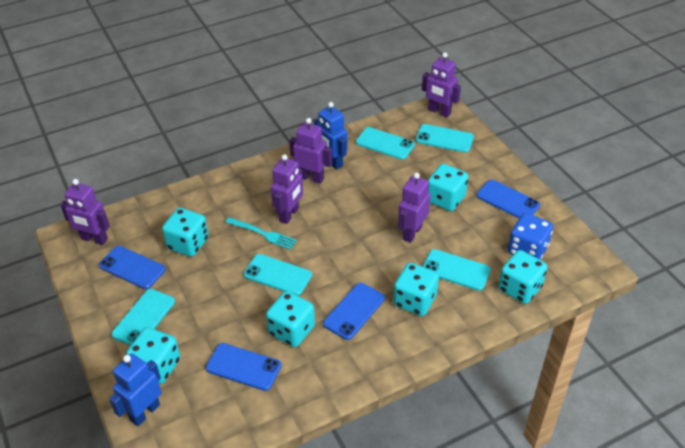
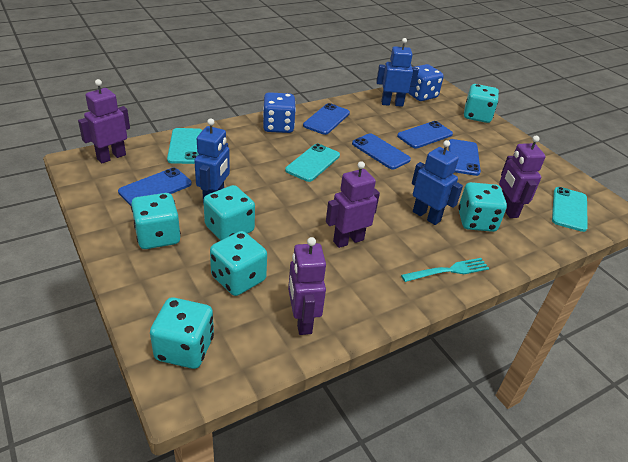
blue dice: 1 -> 2
blue phone: 4 -> 5
blue robot: 2 -> 3
purple robot: 5 -> 4
turquoise phone: 5 -> 3

